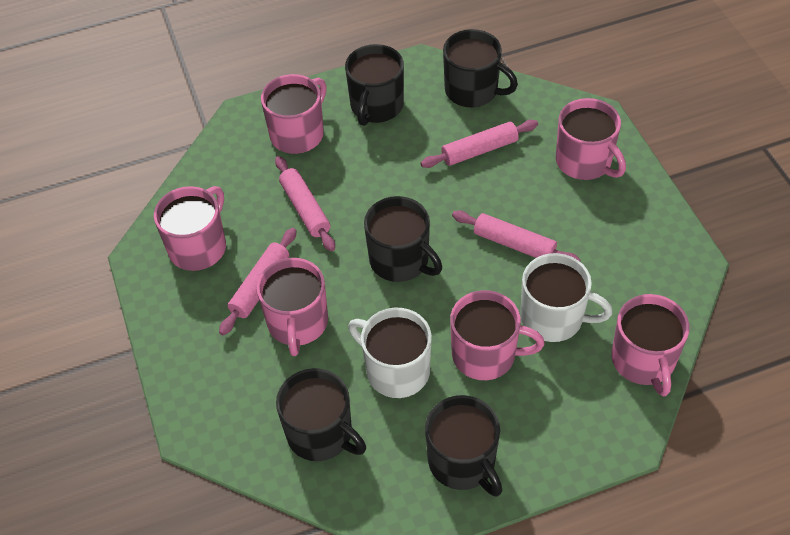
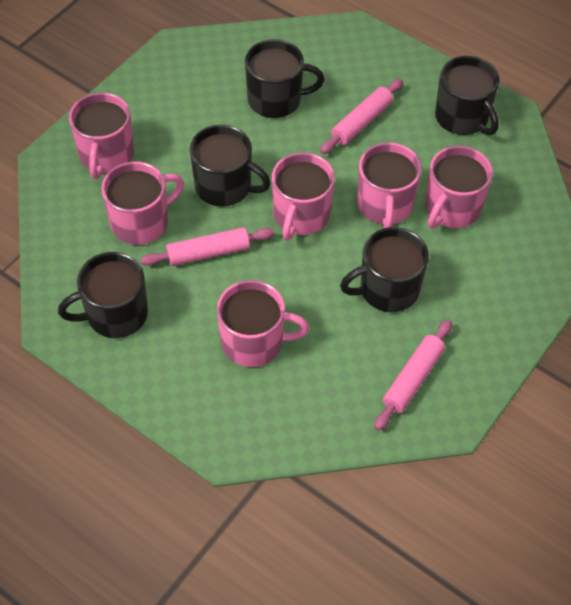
pink rolling pin: 4 -> 3
white mug: 2 -> 0

